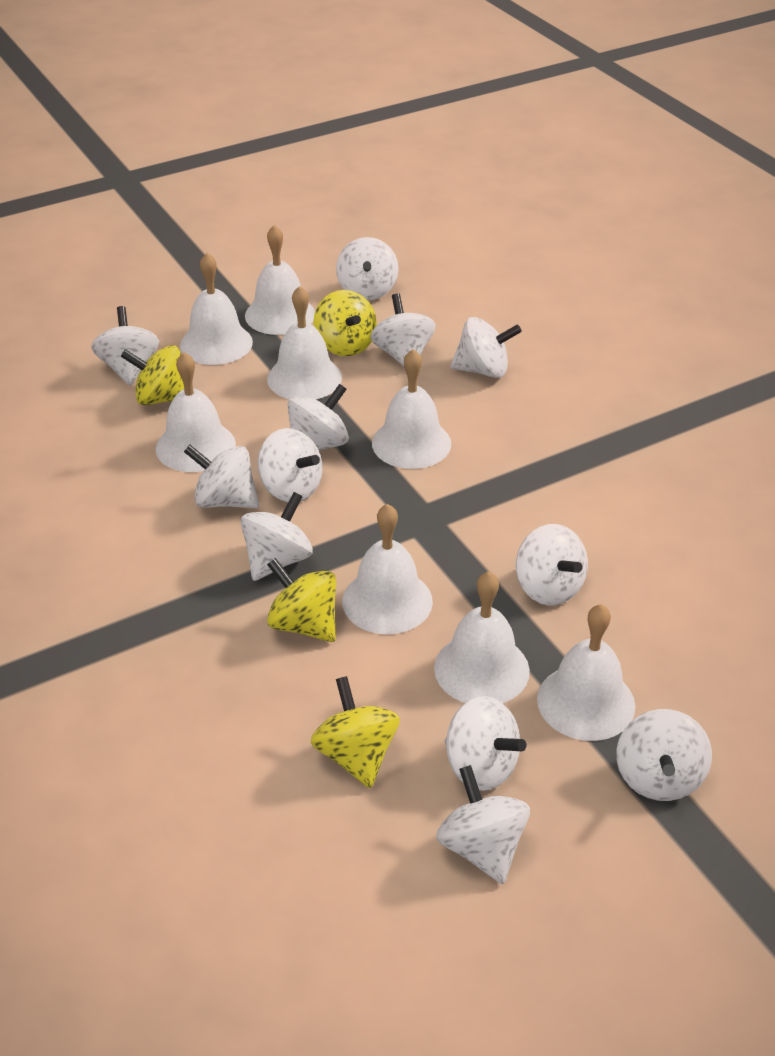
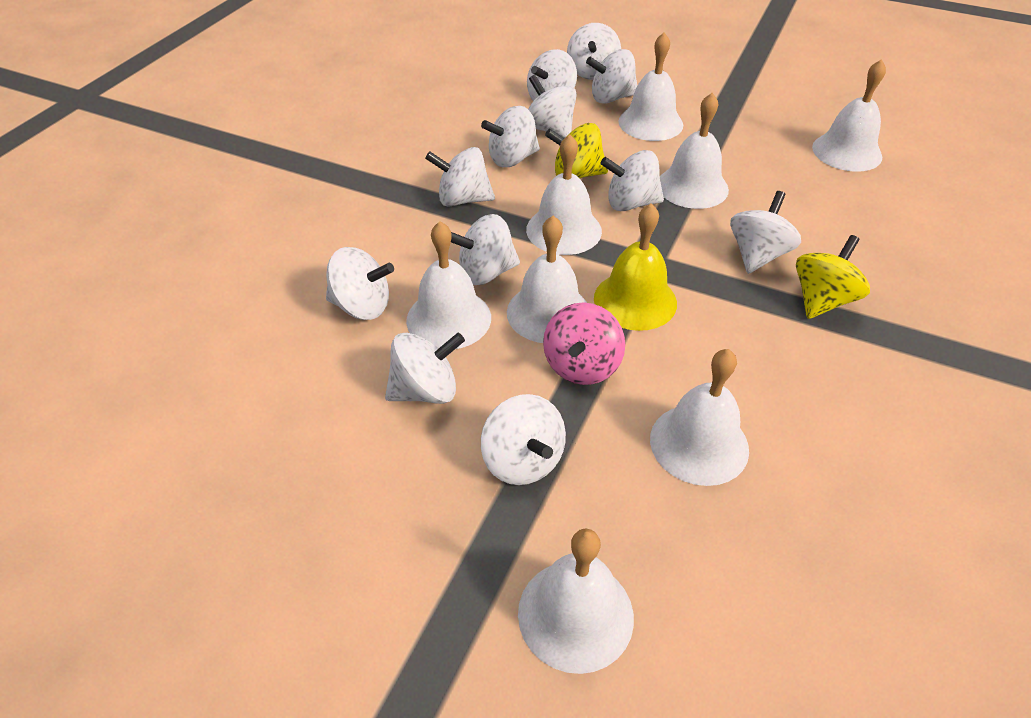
pink spinning top: 0 -> 1
yellow bell: 0 -> 1
yellow spinning top: 4 -> 2

